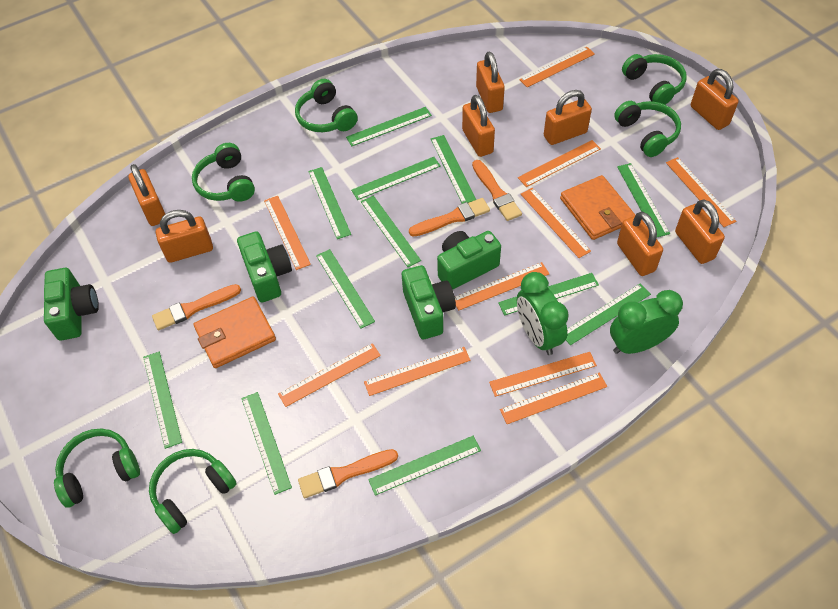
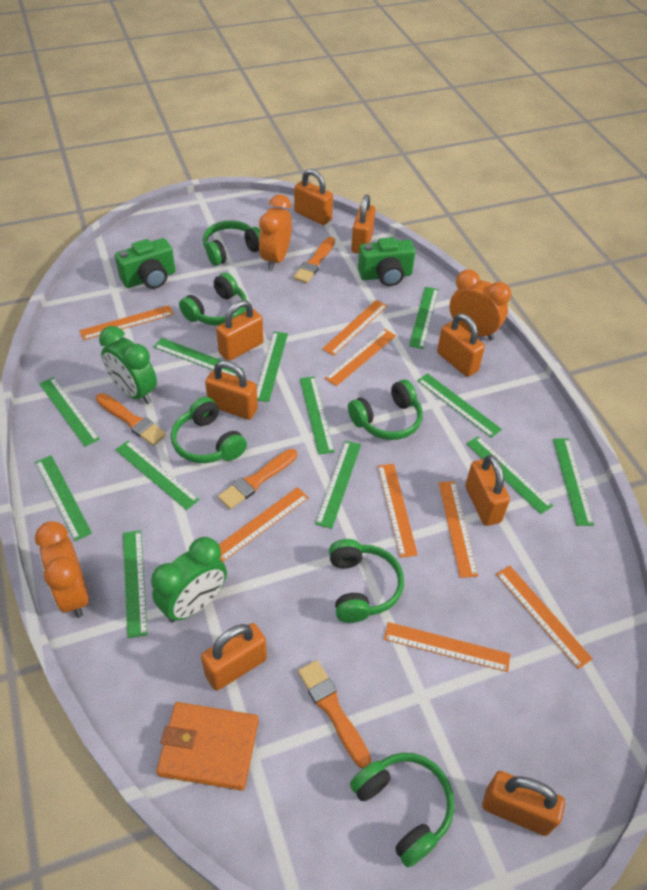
green camera: 4 -> 2
orange clock: 0 -> 3
orange ruler: 10 -> 8
orange wallet: 2 -> 1

